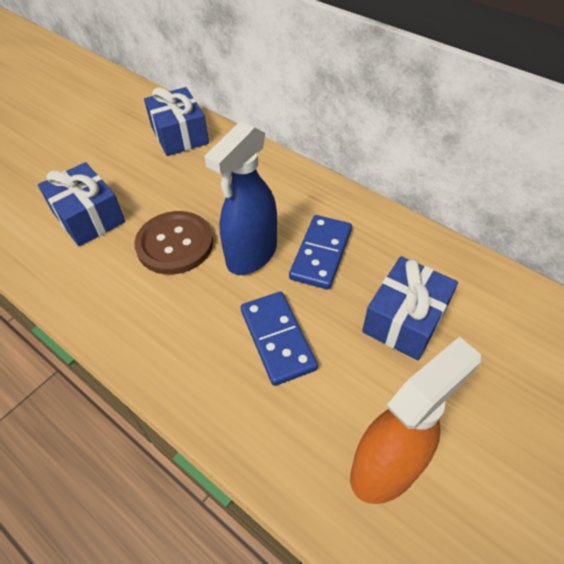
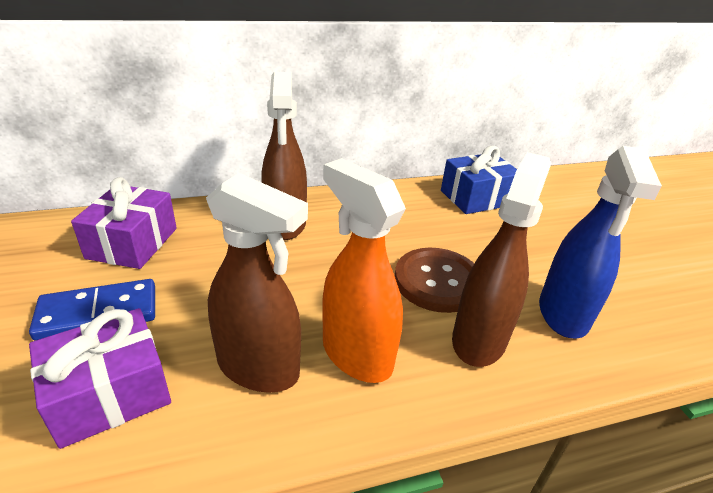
blue domino: 2 -> 1
blue gift: 3 -> 1
brown spray bottle: 0 -> 3
purple gift: 0 -> 2

